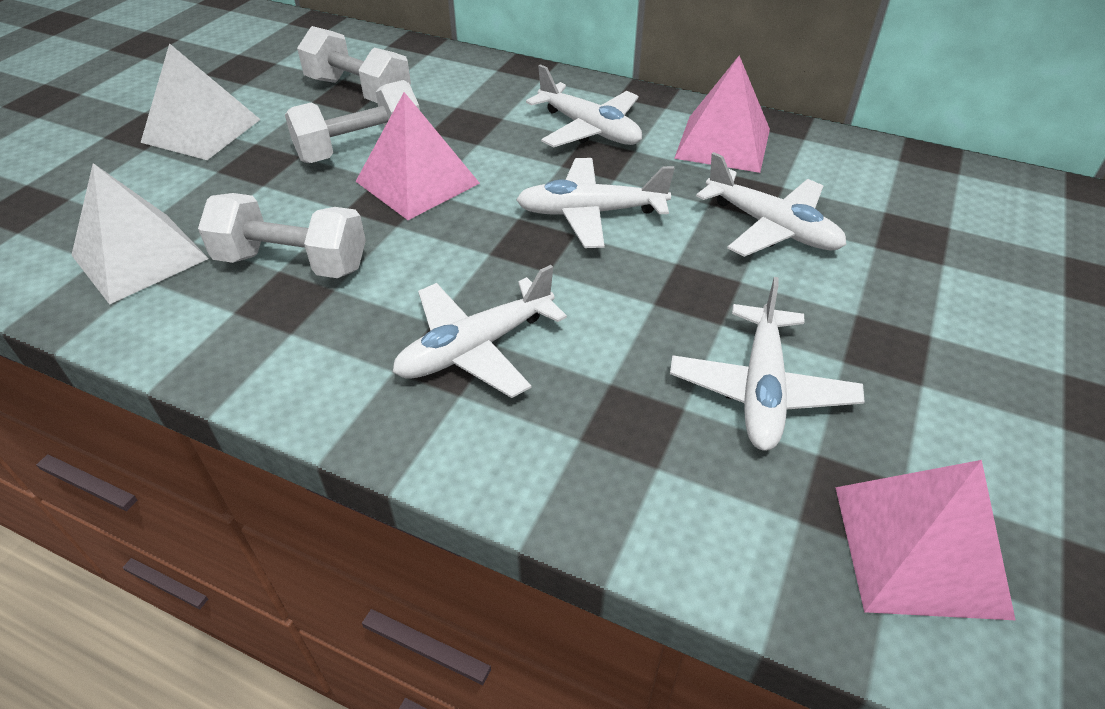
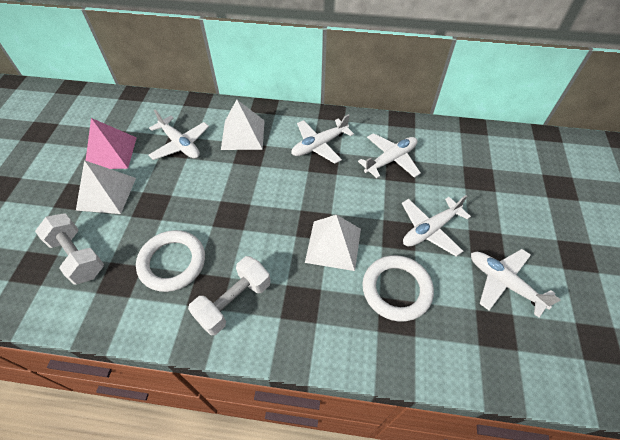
pink pyramid: 3 -> 1
white dumbbell: 3 -> 2
white pyramid: 2 -> 3
white ring: 0 -> 2

